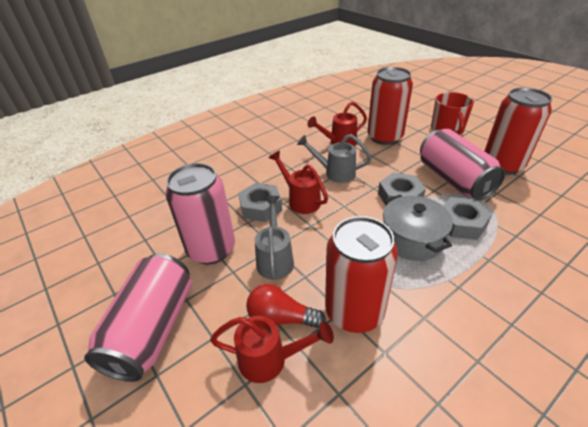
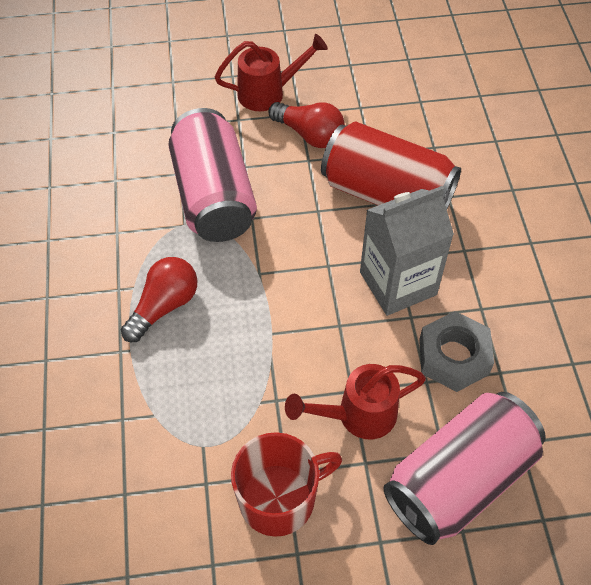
grey carton: 0 -> 1
grey nut: 3 -> 1
grey pot: 1 -> 0
grey watering can: 2 -> 0
pink can: 3 -> 2
red can: 3 -> 1
red light bulb: 1 -> 2
red watering can: 3 -> 2

